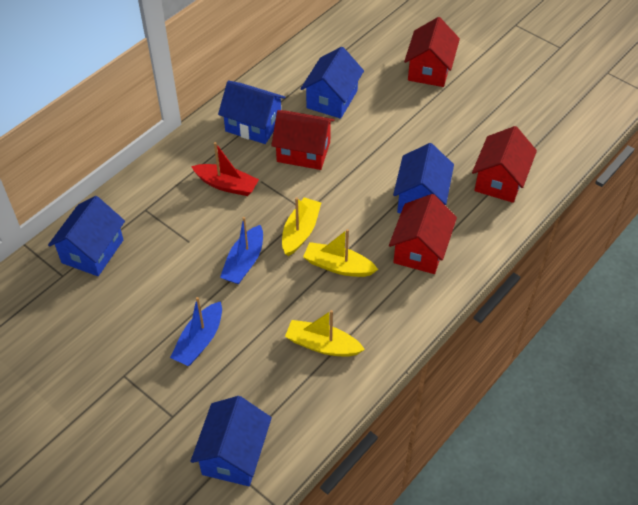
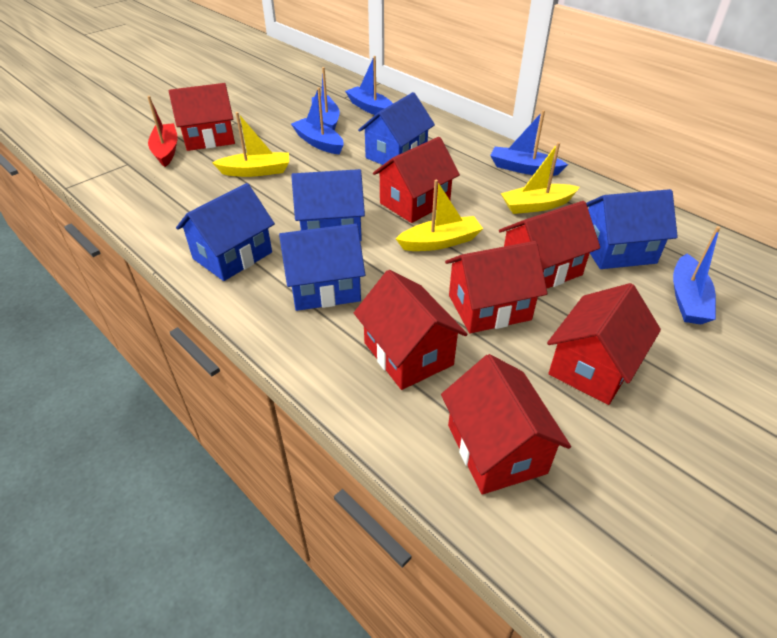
blue boat: 2 -> 5
red house: 4 -> 7

